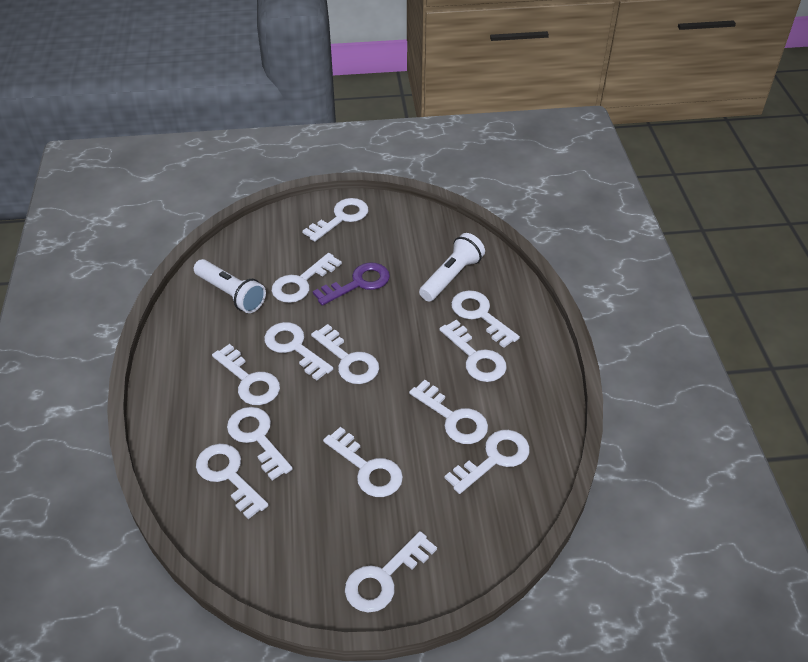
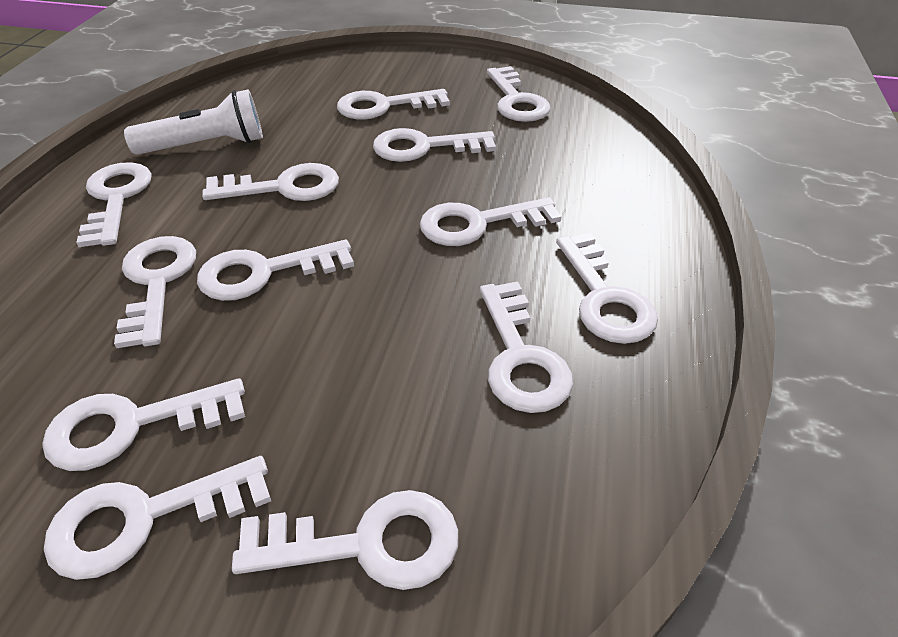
purple key: 1 -> 0
white flashlight: 2 -> 1

